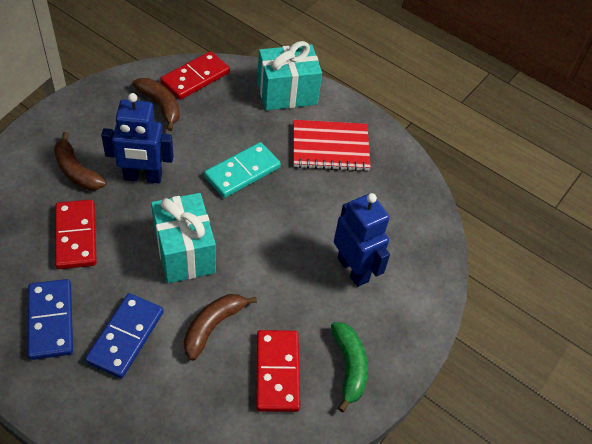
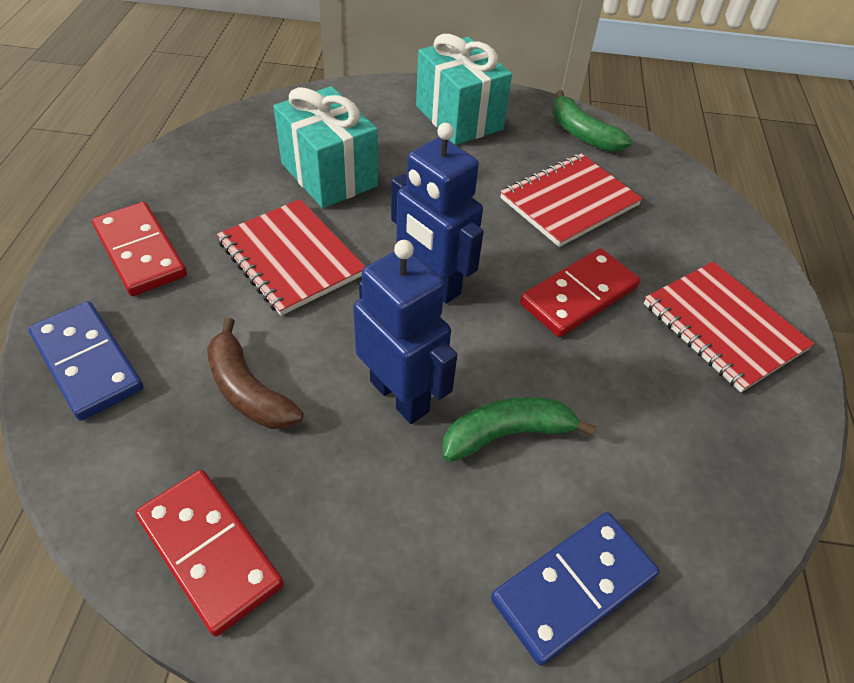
brown banana: 3 -> 1
green banana: 1 -> 2
red notebook: 1 -> 3
turquoise domino: 1 -> 0

